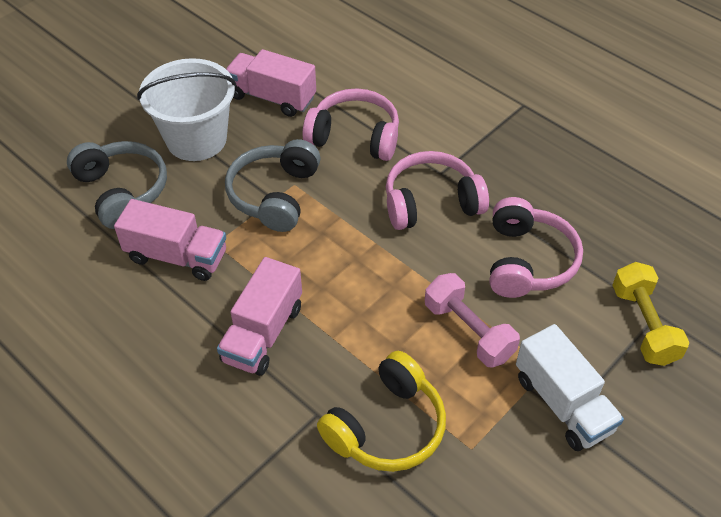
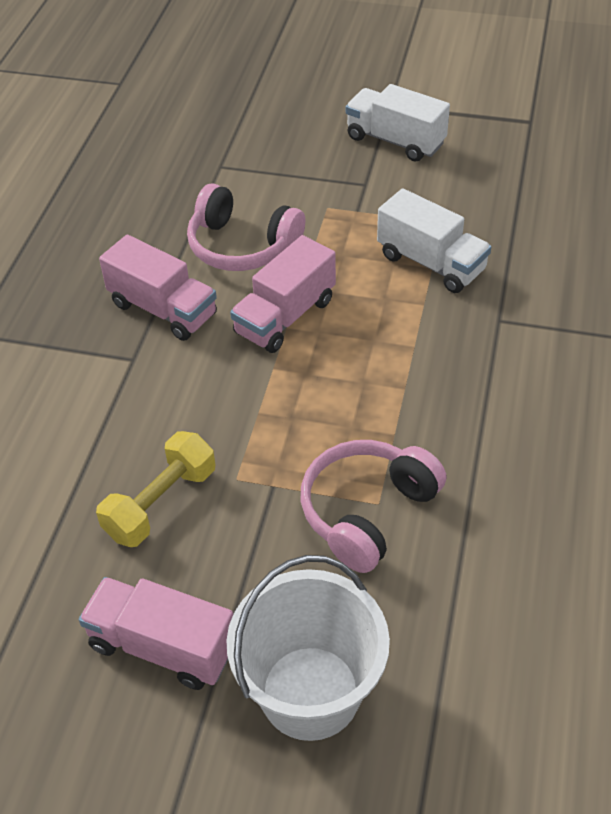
grey headphones: 2 -> 0
pink dumbbell: 1 -> 0
pink headphones: 3 -> 2
white truck: 1 -> 2
yellow headphones: 1 -> 0

